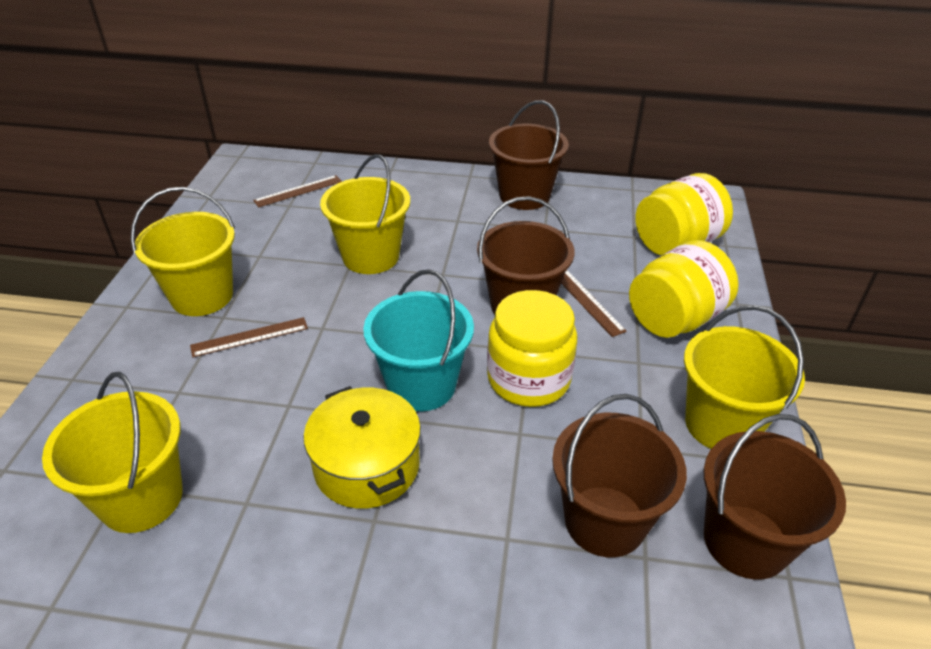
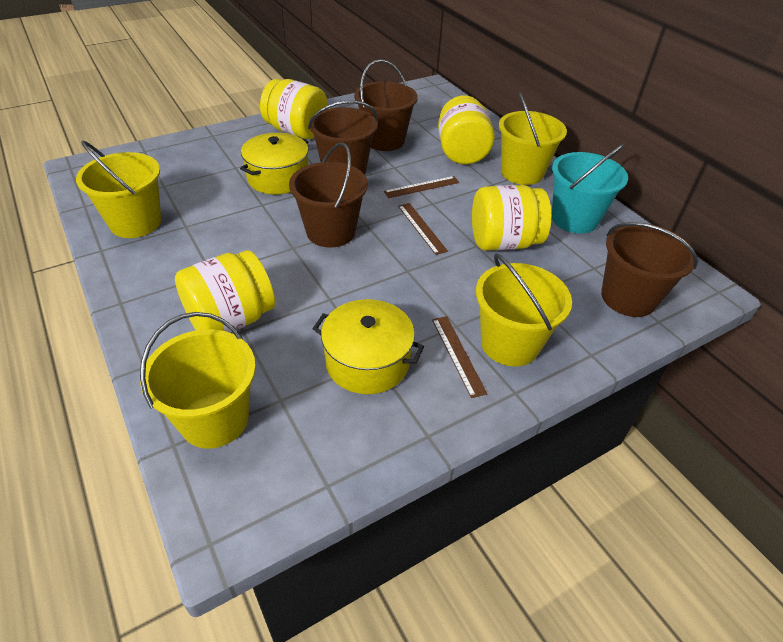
yellow jar: 3 -> 4
yellow pot: 1 -> 2

